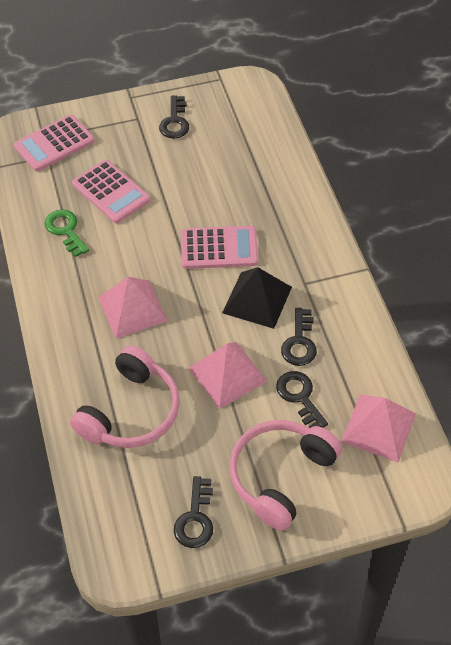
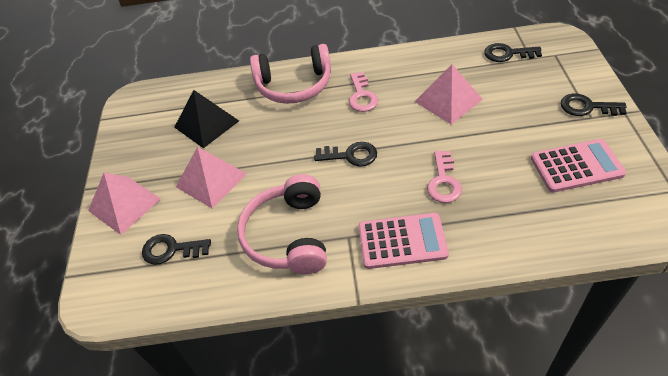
green key: 1 -> 0
pink calculator: 3 -> 2
pink key: 0 -> 2

